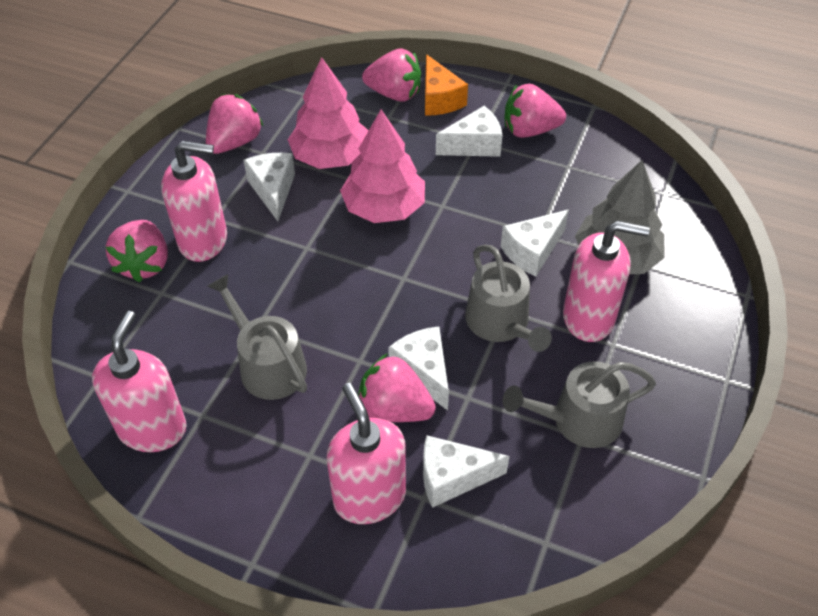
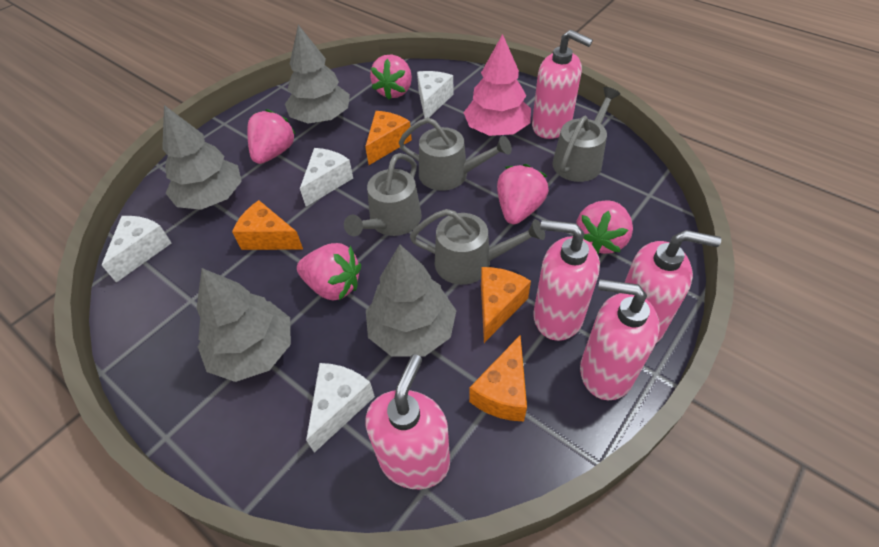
grey tree: 1 -> 4
grey watering can: 3 -> 4
orange cheese: 1 -> 4
pink soap dispenser: 4 -> 5
pink tree: 2 -> 1
white cheese: 5 -> 4

